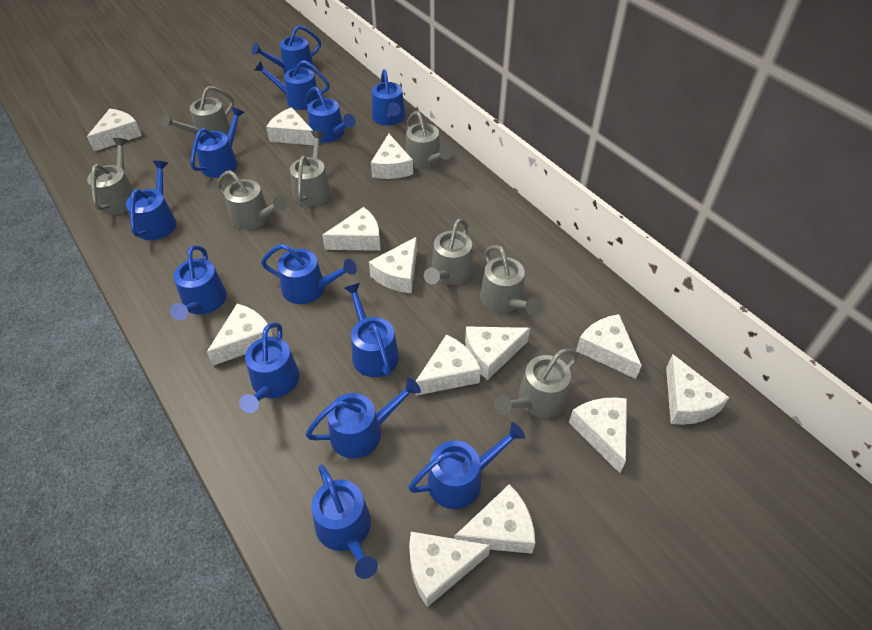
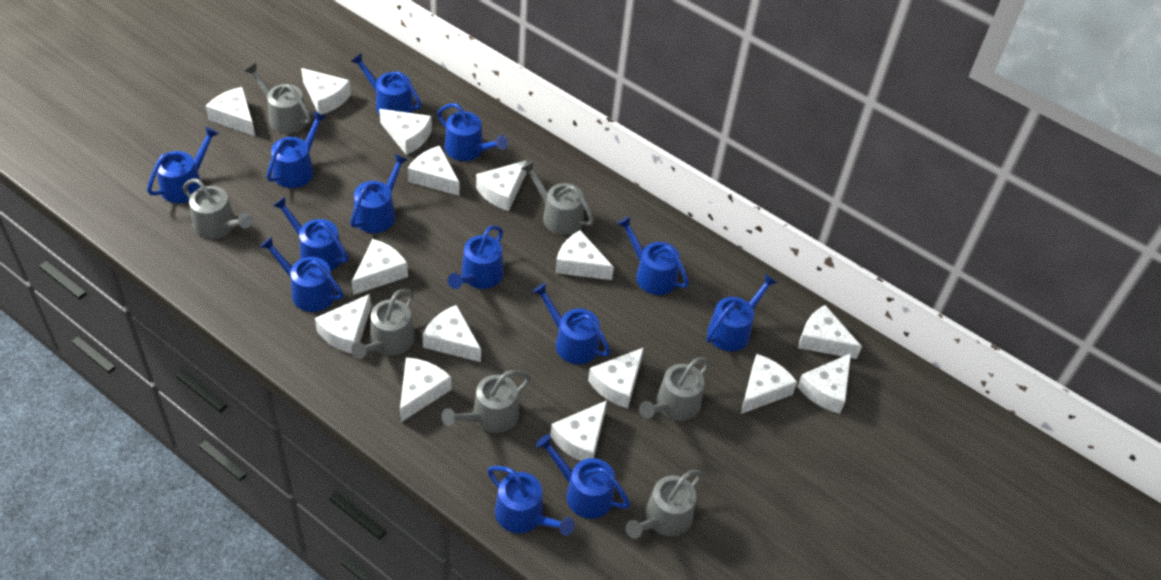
grey watering can: 8 -> 7
white cheese: 13 -> 15

